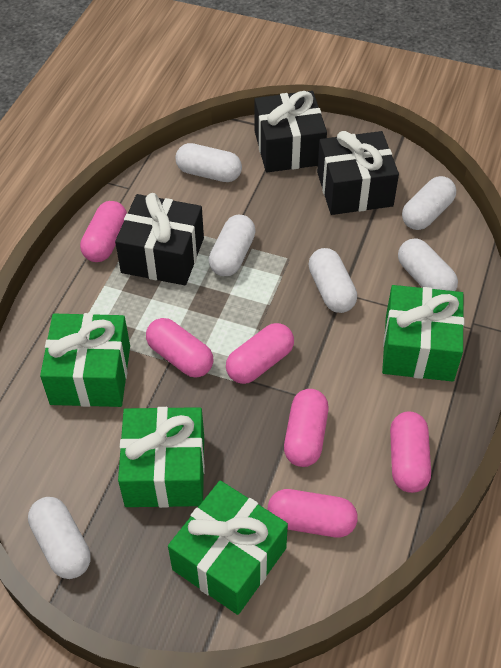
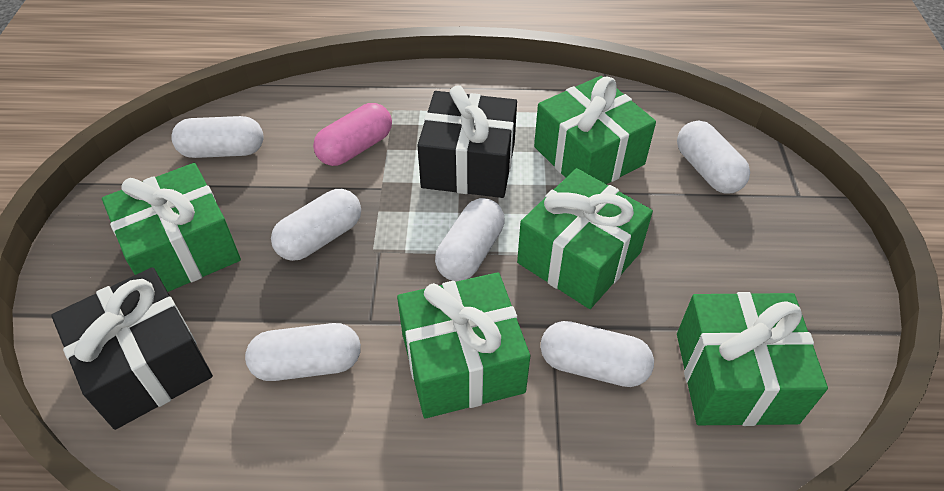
black gift: 3 -> 2
green gift: 4 -> 5
pink capsule: 6 -> 1

